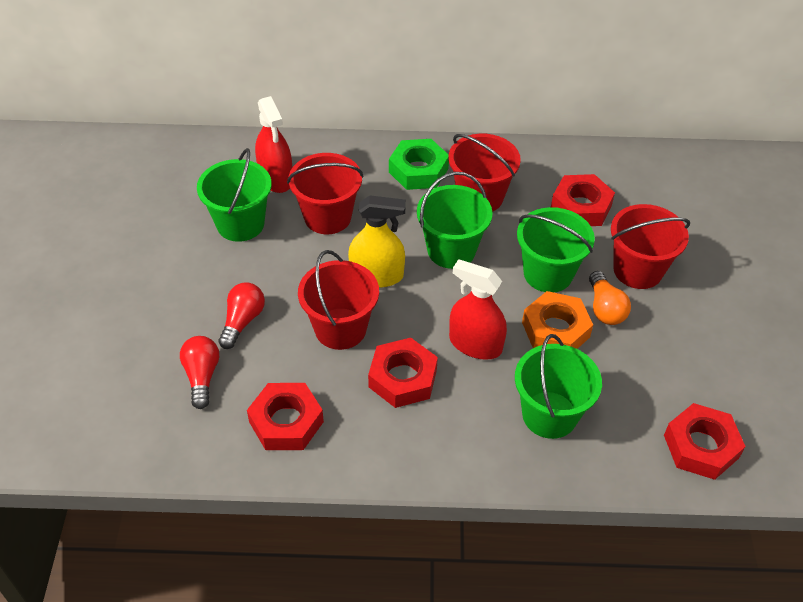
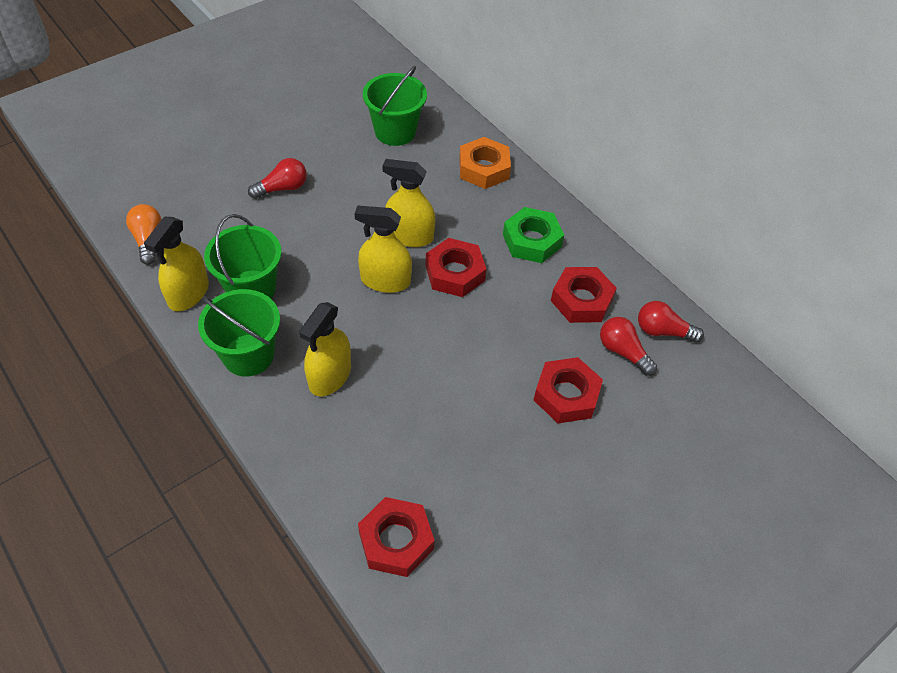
green bucket: 4 -> 3
red bucket: 4 -> 0
red light bulb: 2 -> 3
red spray bottle: 2 -> 0
yellow spray bottle: 1 -> 4

